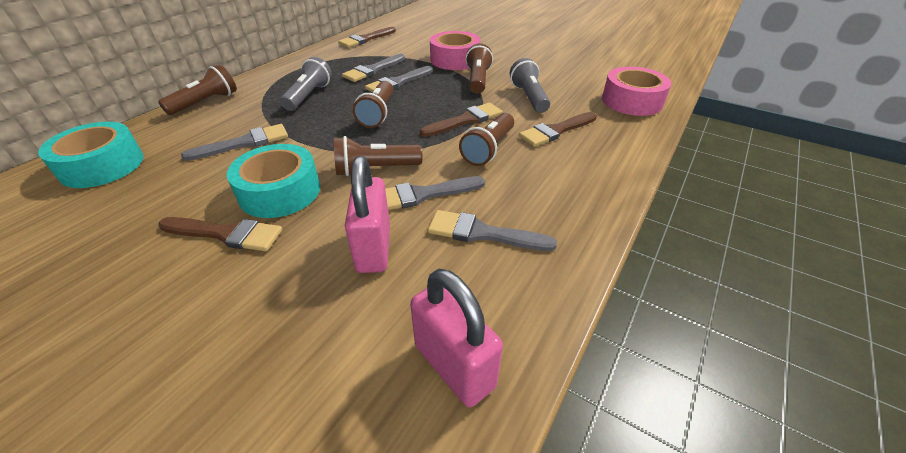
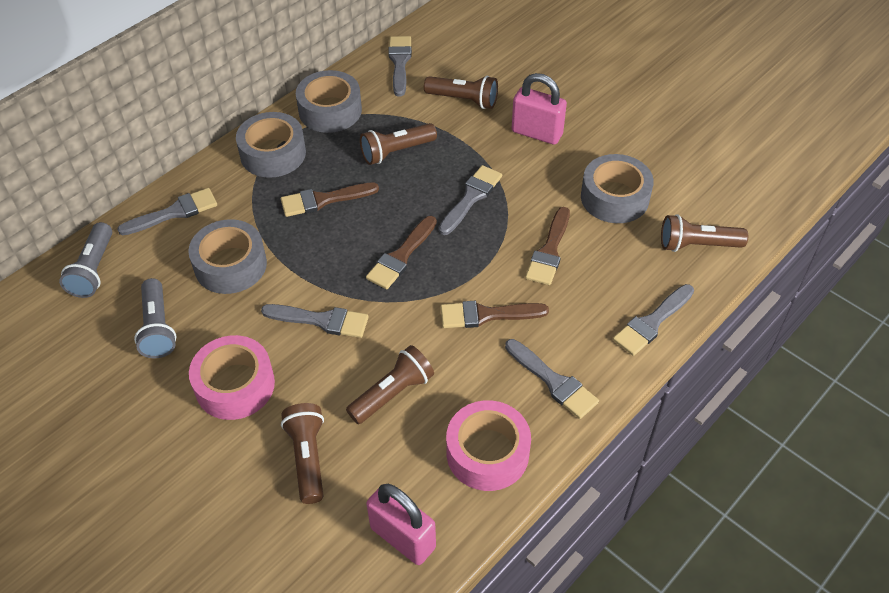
grey brush: 5 -> 6
grey tape: 0 -> 4
turquoise tape: 2 -> 0

